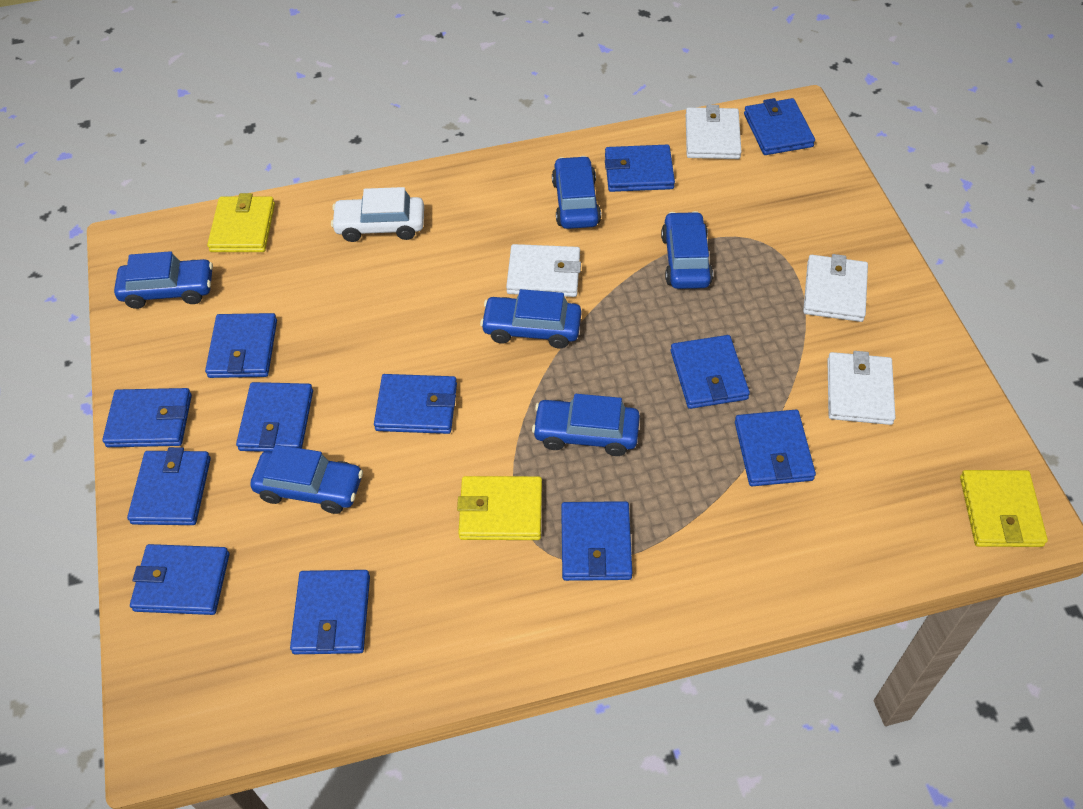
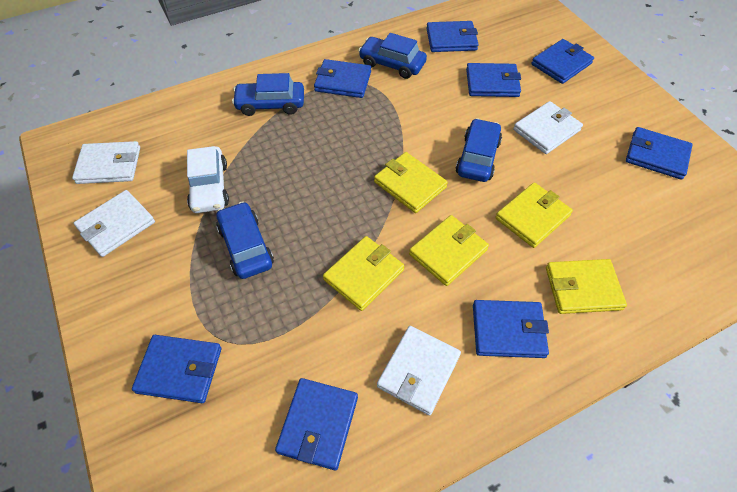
blue car: 6 -> 4
blue wallet: 12 -> 8
yellow wallet: 3 -> 5

